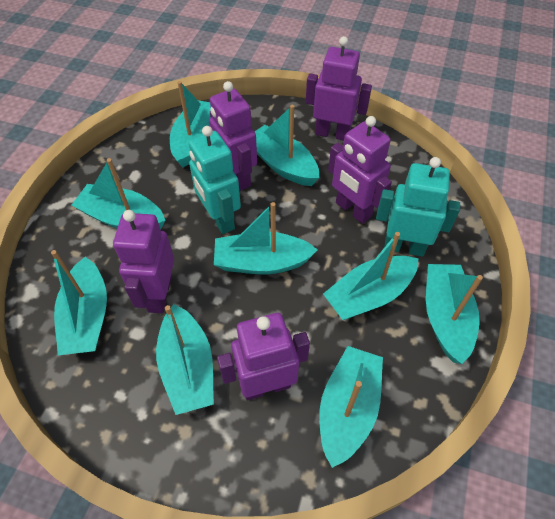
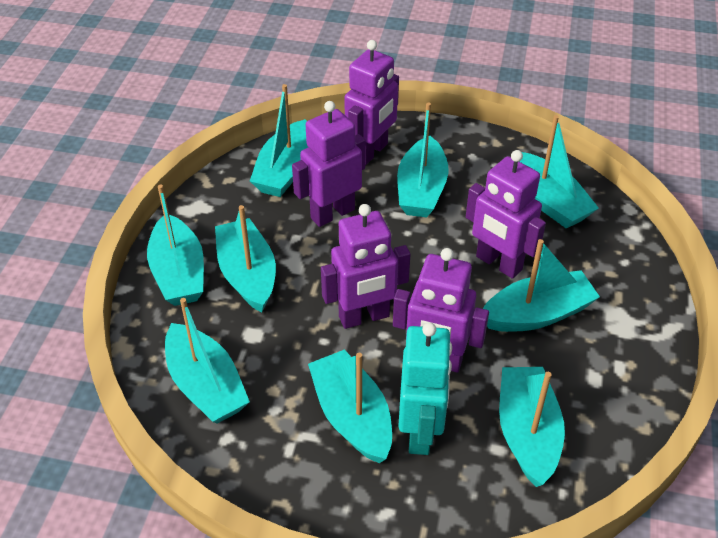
turquoise robot: 2 -> 1

